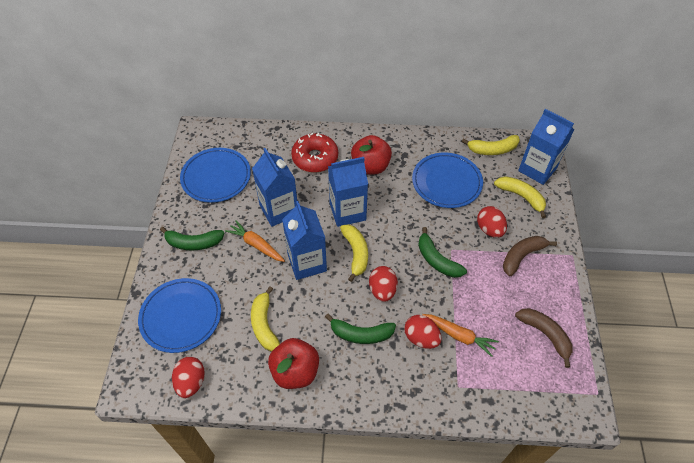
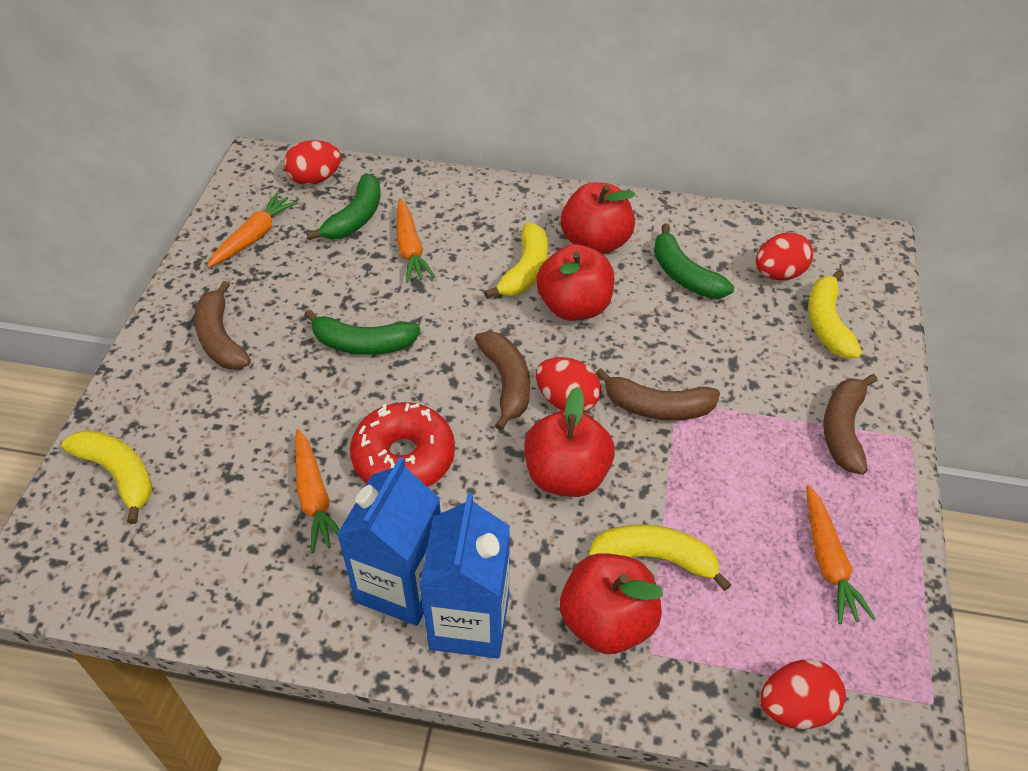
blue carton: 4 -> 2
blue plate: 3 -> 0
brown banana: 2 -> 4
orange carrot: 2 -> 4
red apple: 2 -> 4

